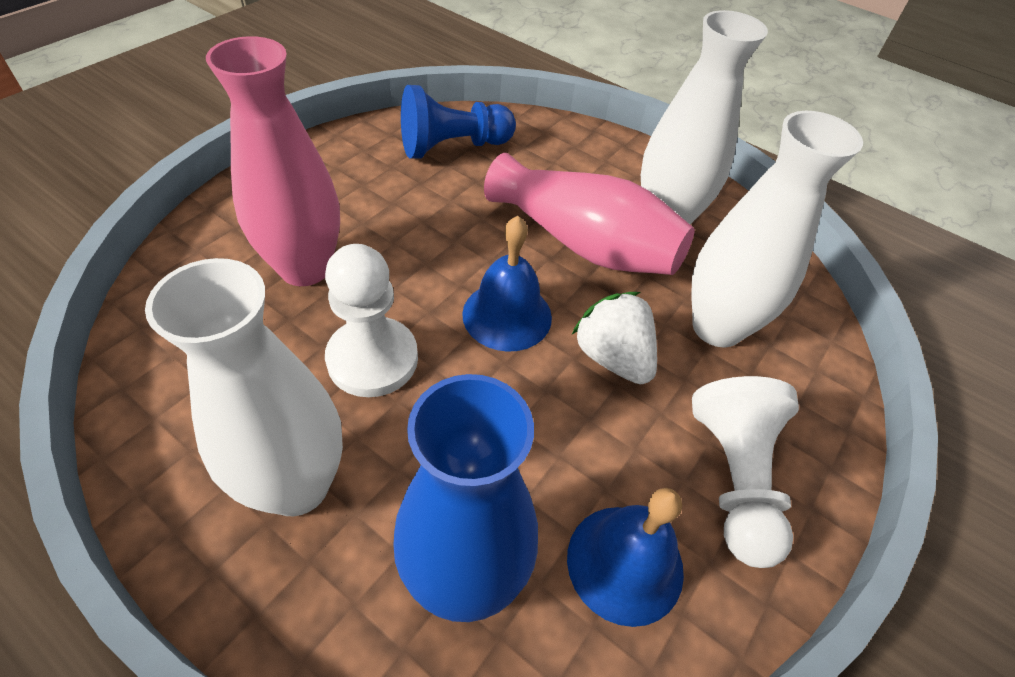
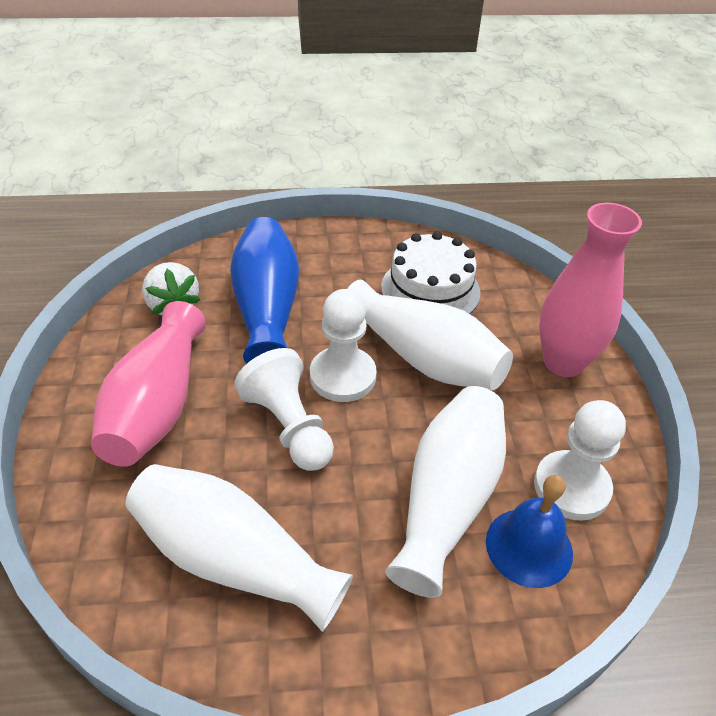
blue bell: 2 -> 1
blue pawn: 1 -> 0
white cake: 0 -> 1
white pawn: 2 -> 3

